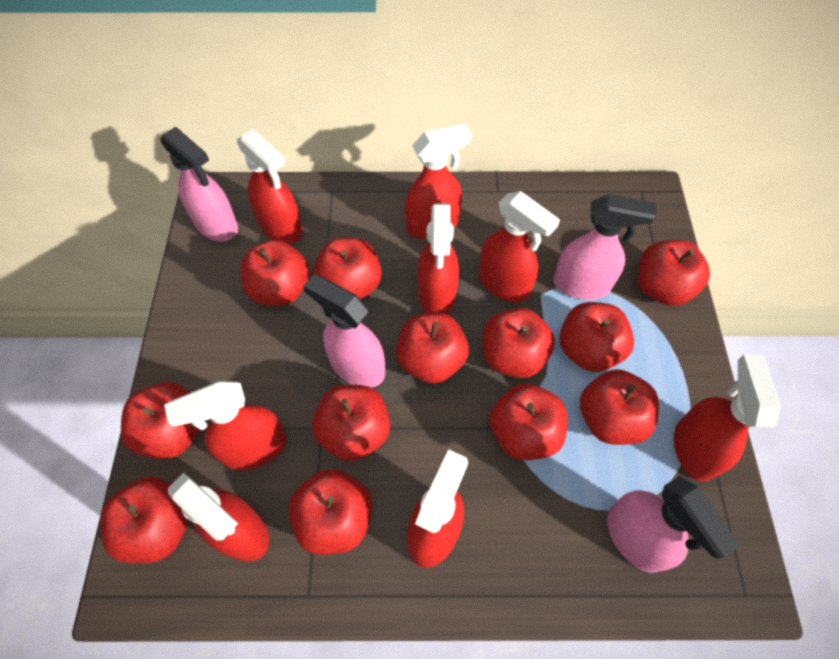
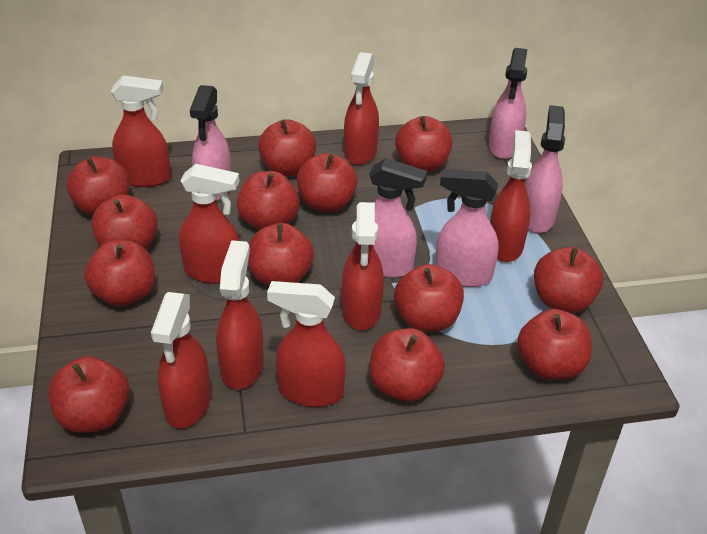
pink spray bottle: 4 -> 5
red apple: 12 -> 13

